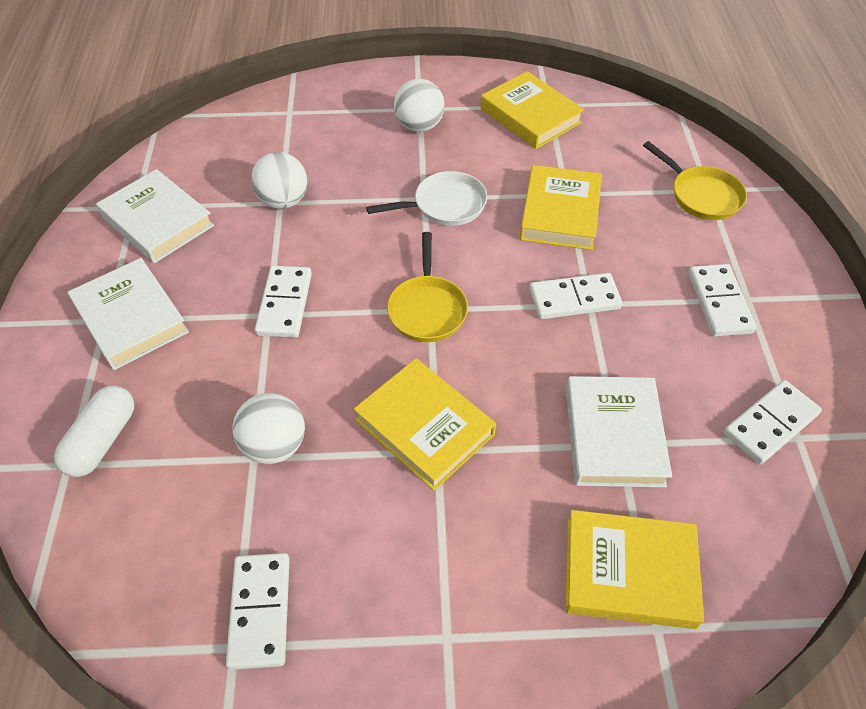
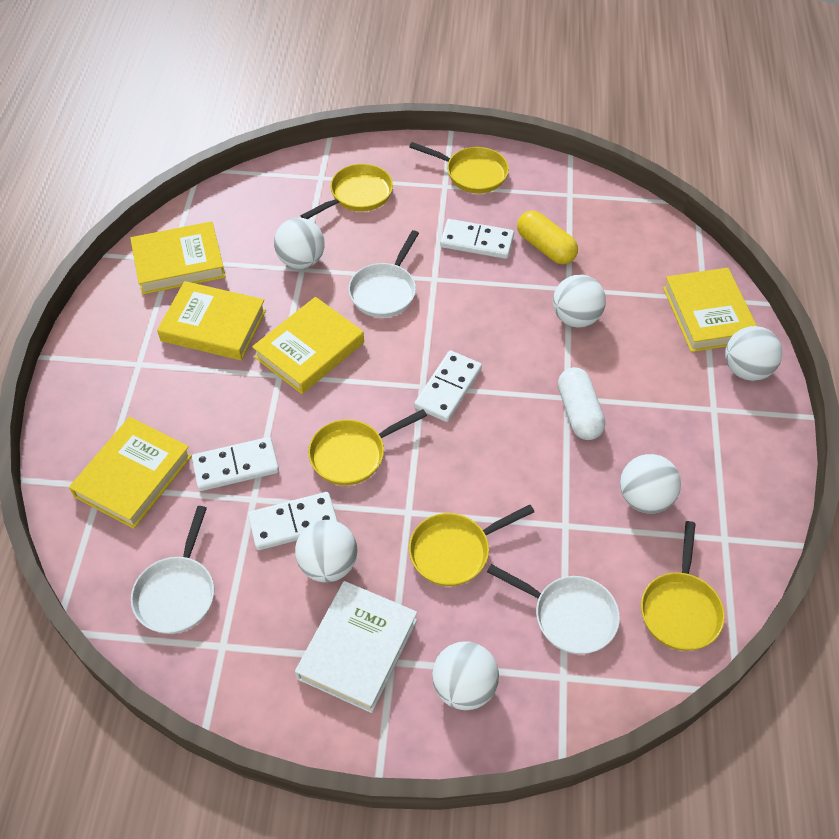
white ball: 3 -> 6
white book: 3 -> 1
white domino: 5 -> 4
white pan: 1 -> 3
yellow book: 4 -> 5
yellow capsule: 0 -> 1
yellow pan: 2 -> 5

